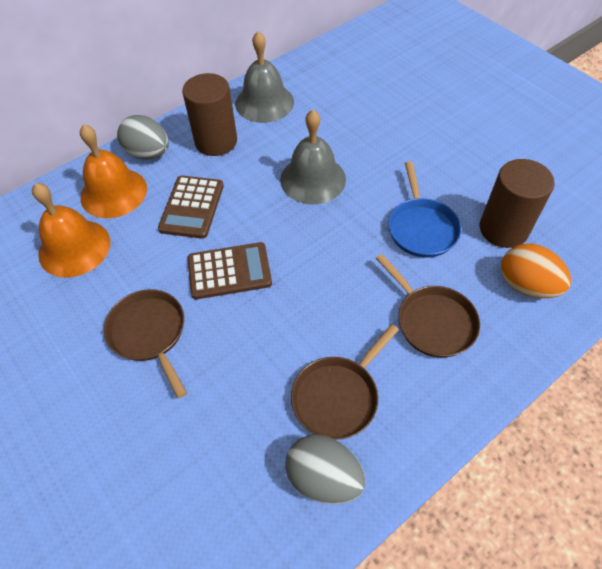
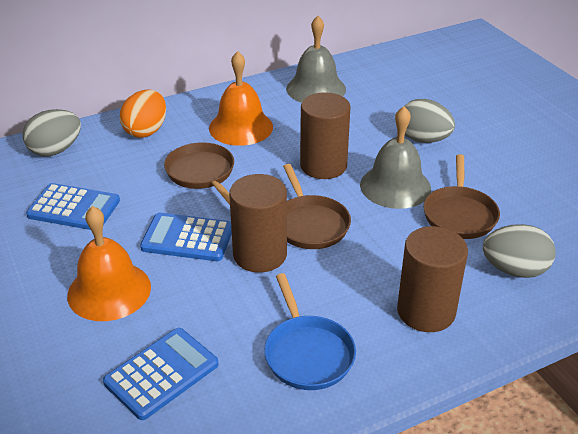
blue calculator: 0 -> 3
brown calculator: 2 -> 0
brown cylinder: 2 -> 3
grey egg: 2 -> 3

